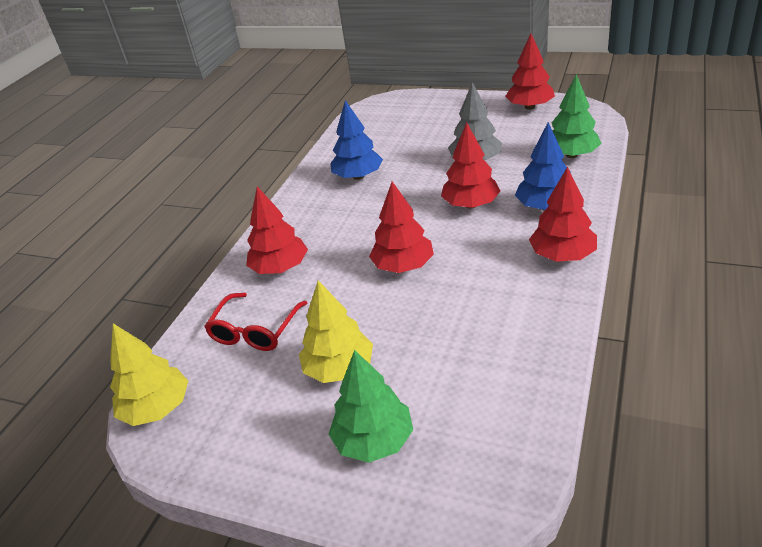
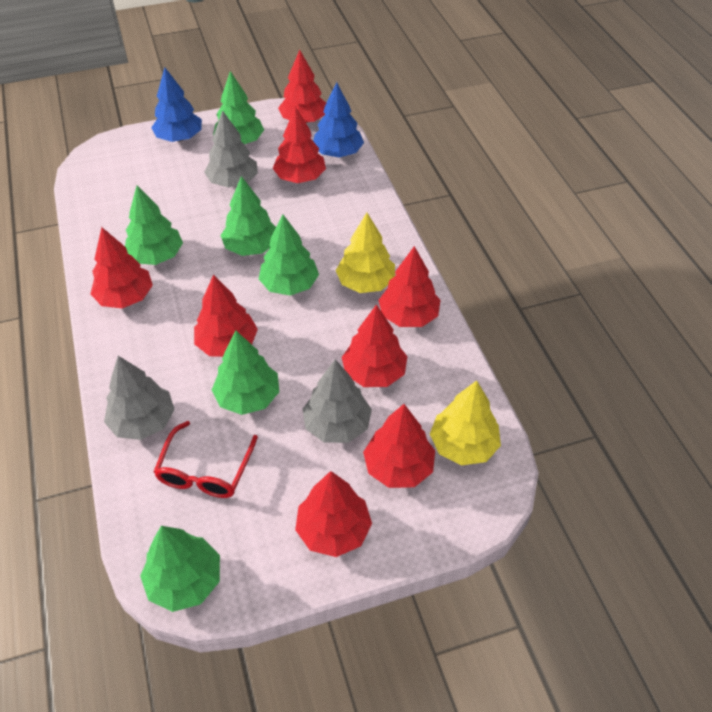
green tree: 2 -> 6
grey tree: 1 -> 3
red tree: 5 -> 8

